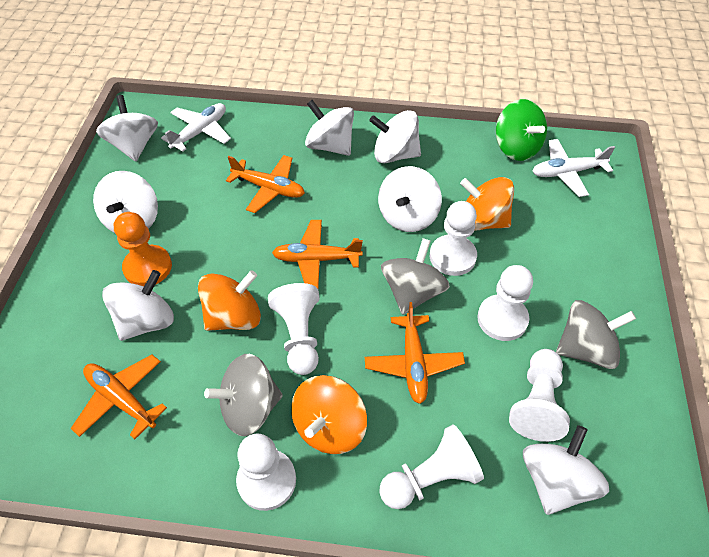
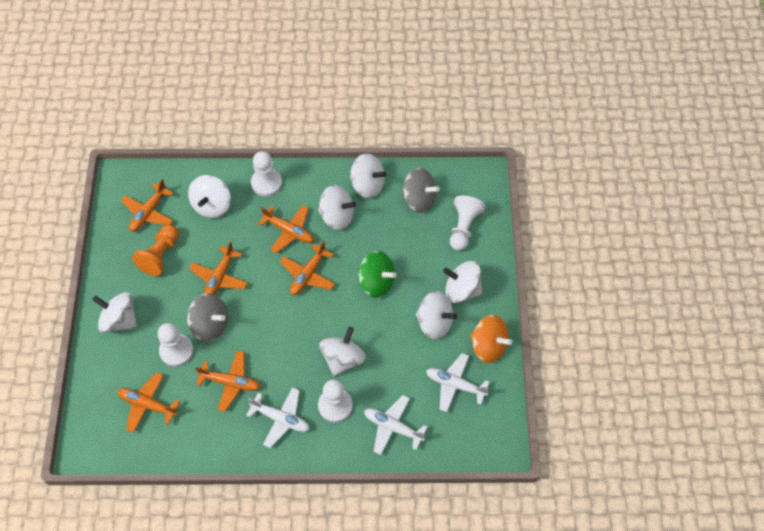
grey spinning top: 3 -> 2
orange plane: 4 -> 6
orange spinning top: 3 -> 1
white pawn: 6 -> 4
white plane: 2 -> 3

